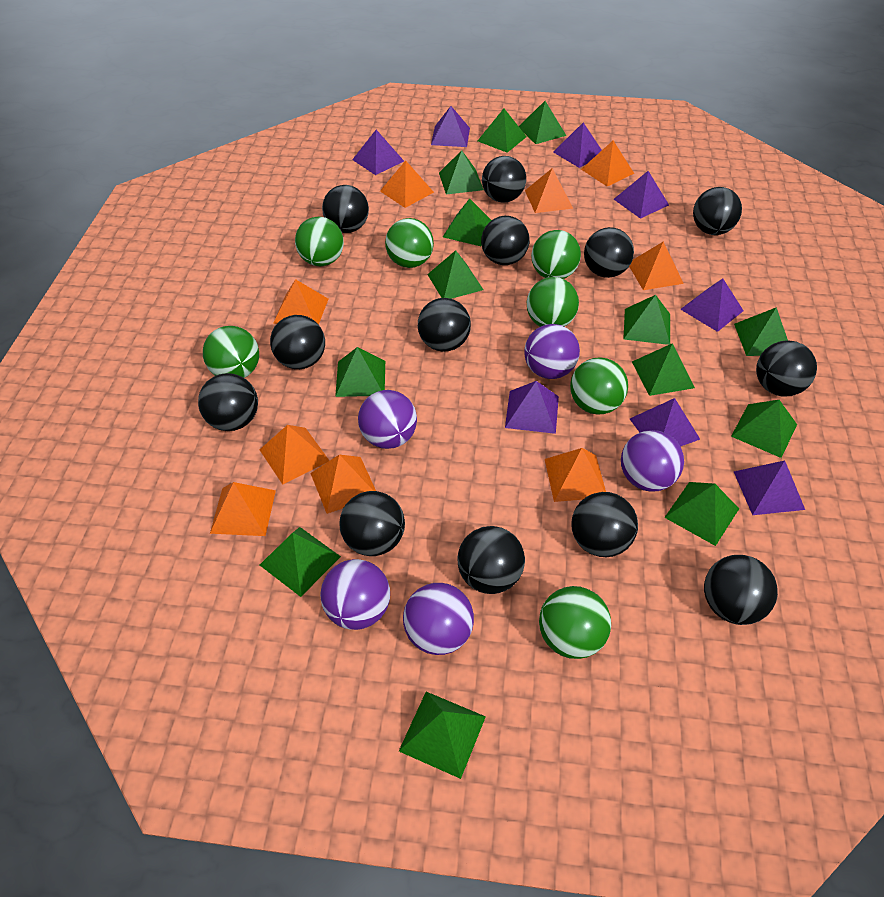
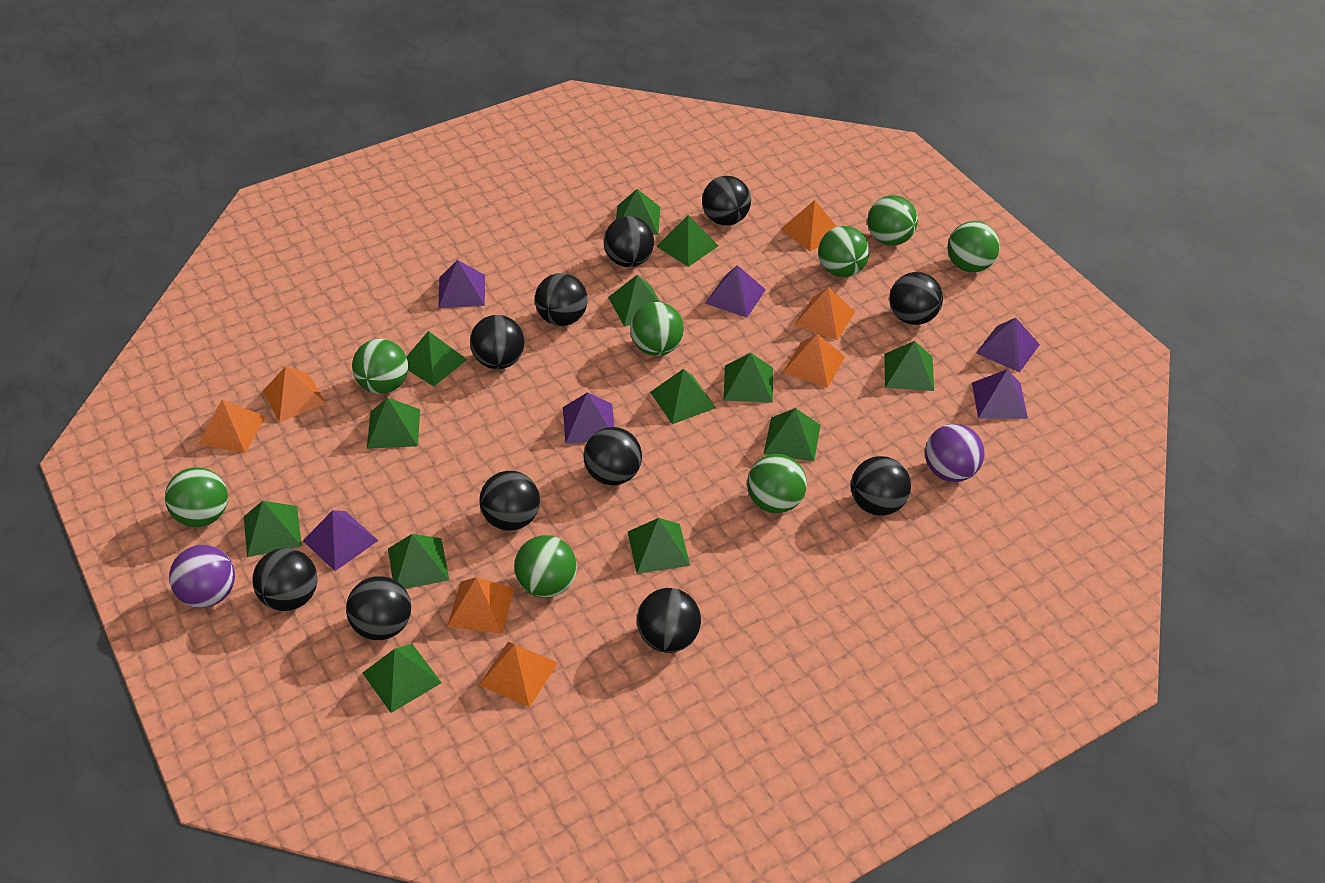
black ball: 13 -> 11
green ball: 7 -> 8
orange pyramid: 9 -> 7
purple ball: 5 -> 2
purple pyramid: 8 -> 6

